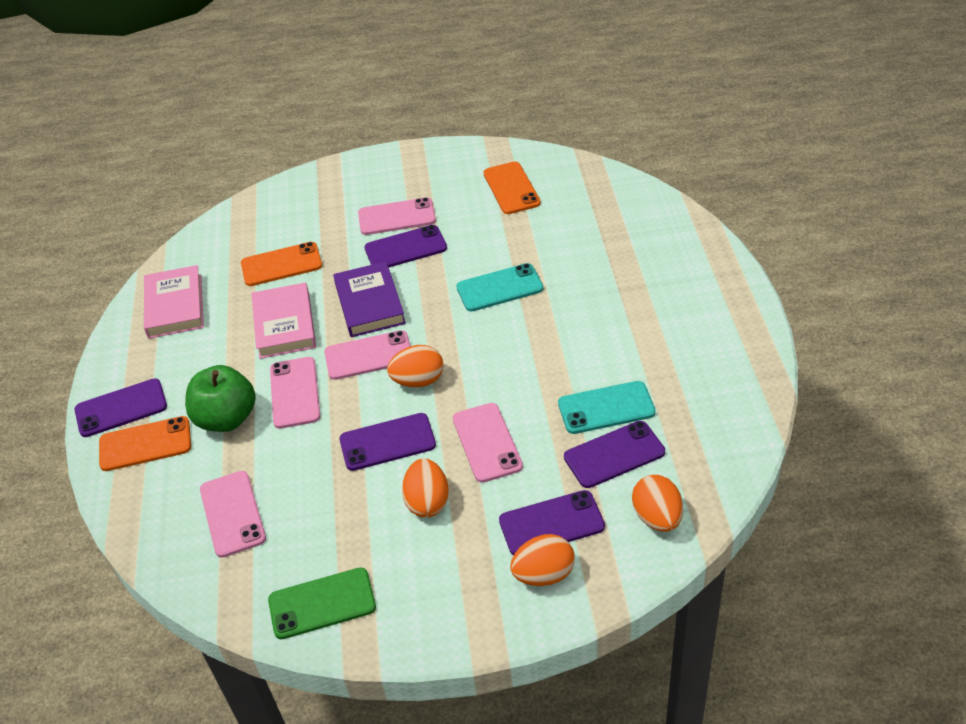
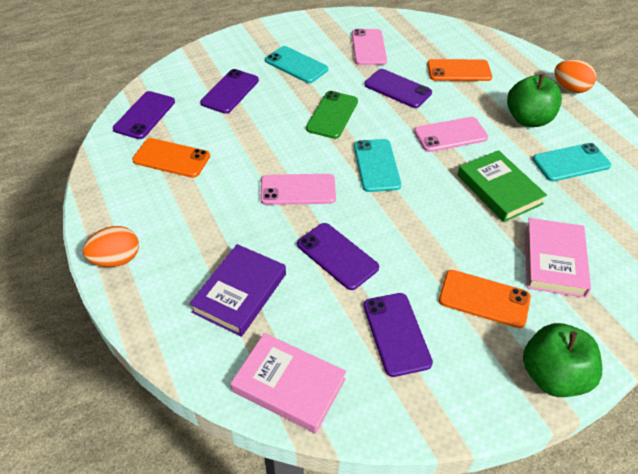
green apple: 1 -> 2
green book: 0 -> 1
orange egg: 4 -> 2
pink phone: 5 -> 3
turquoise phone: 2 -> 3

